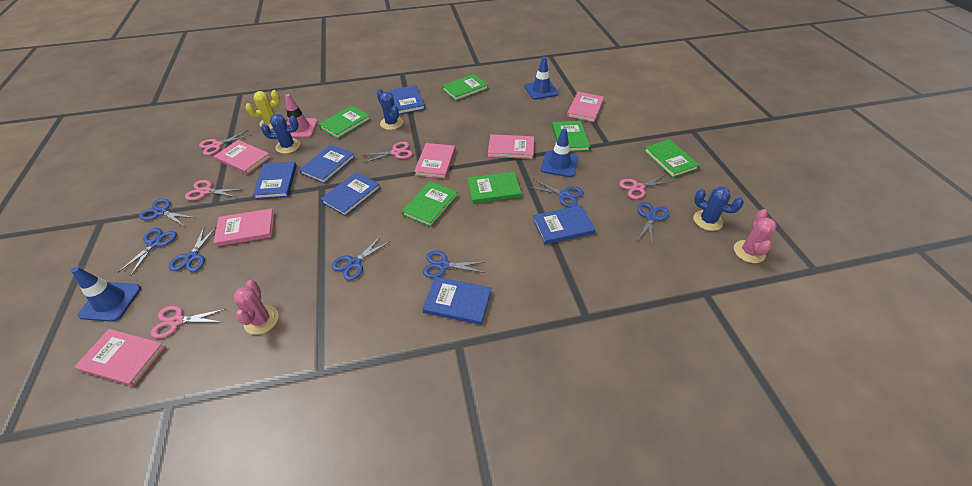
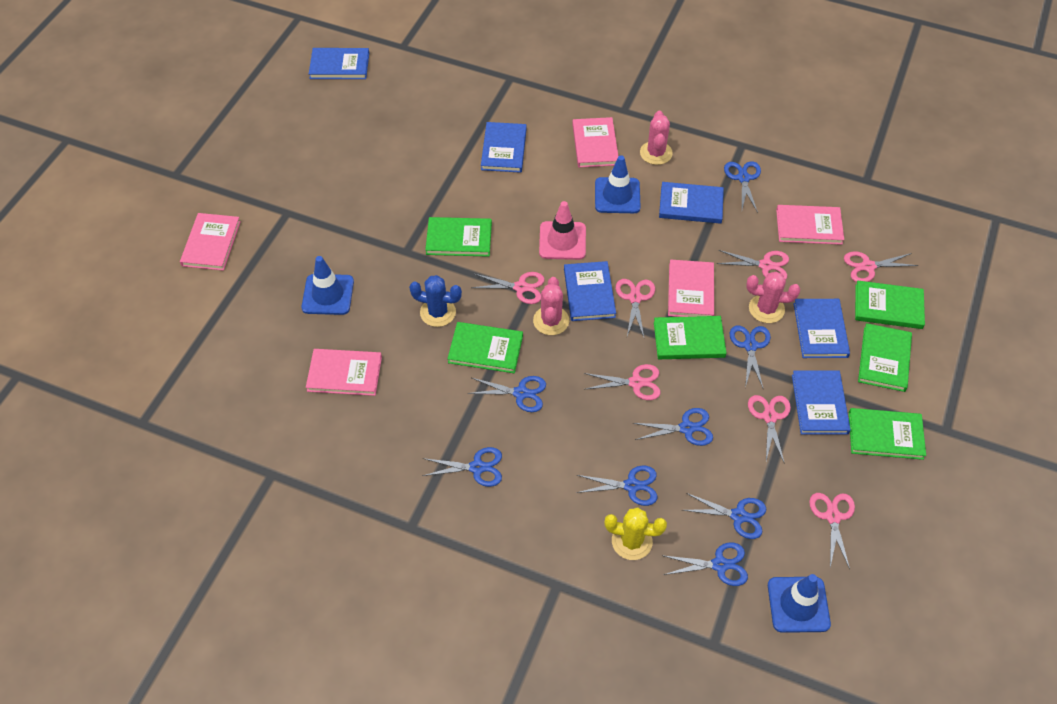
blue cactus: 3 -> 1
blue scissors: 7 -> 8
pink book: 6 -> 5
pink cactus: 2 -> 3
pink scissors: 5 -> 7

